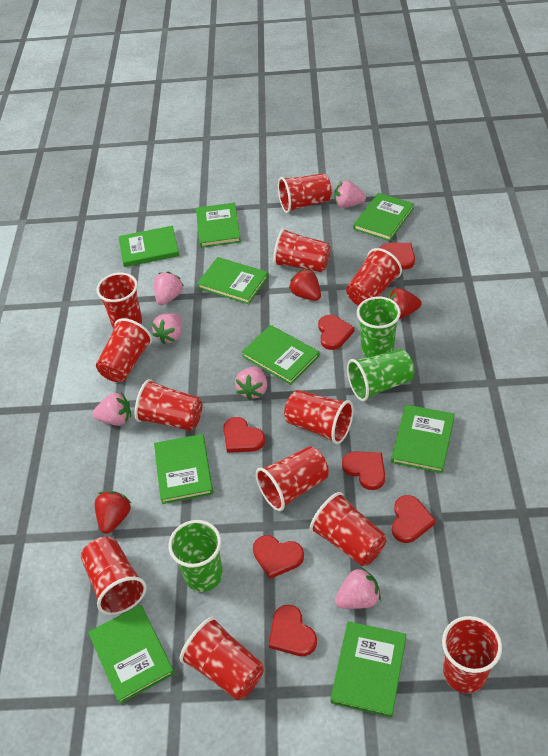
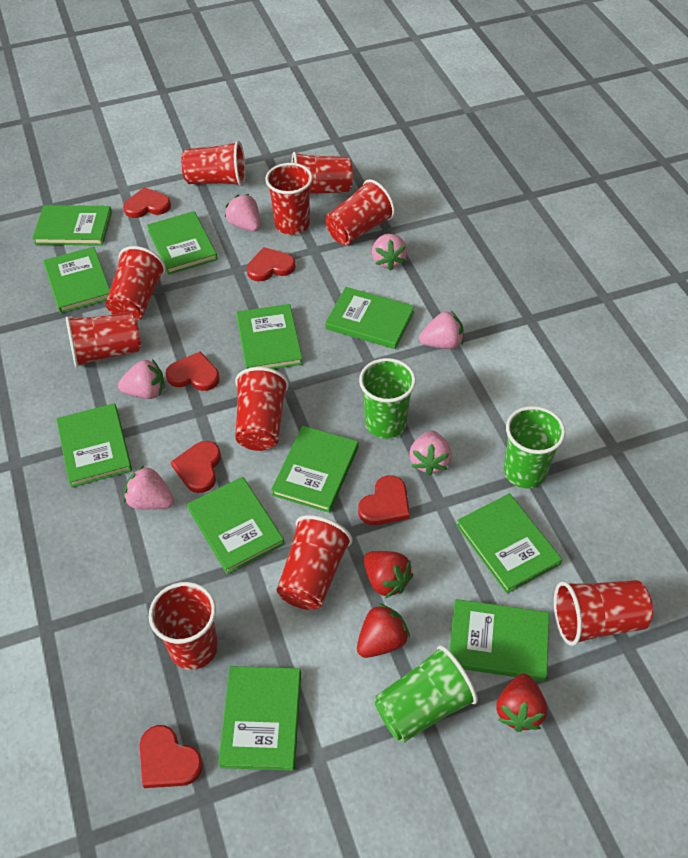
green book: 9 -> 11
red cup: 12 -> 10
red heart: 7 -> 6

